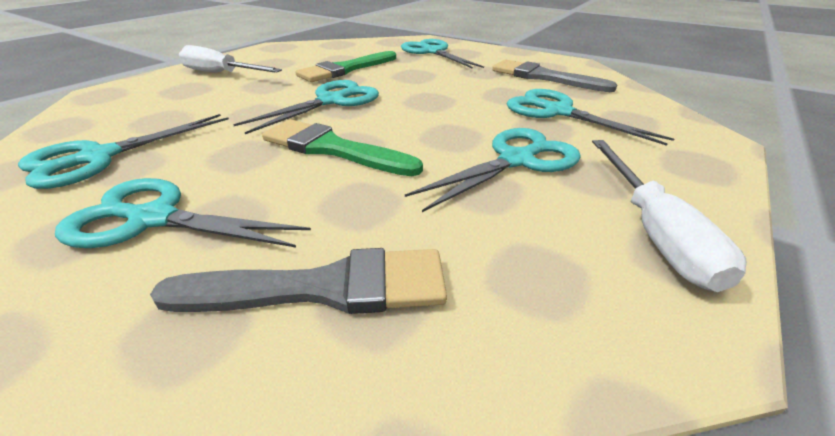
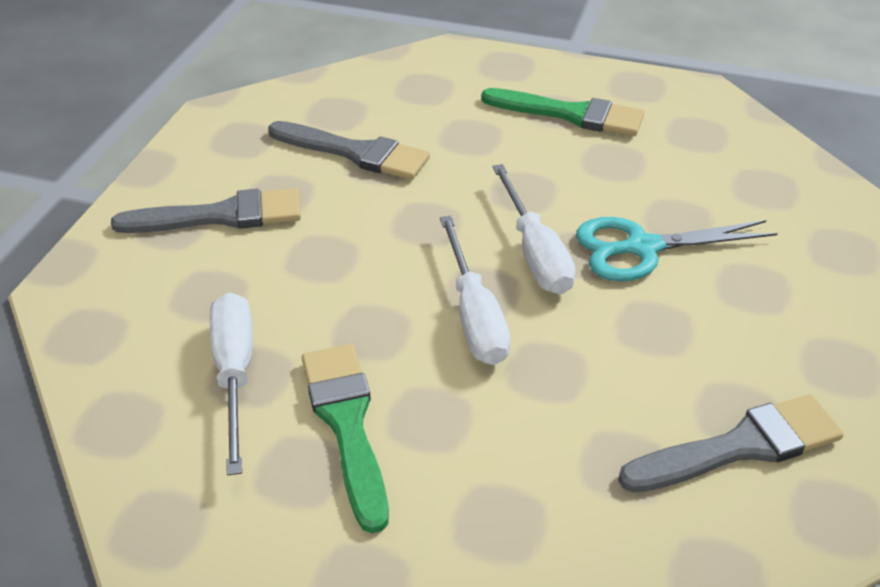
grey brush: 2 -> 3
turquoise scissors: 6 -> 1
white screwdriver: 2 -> 3

